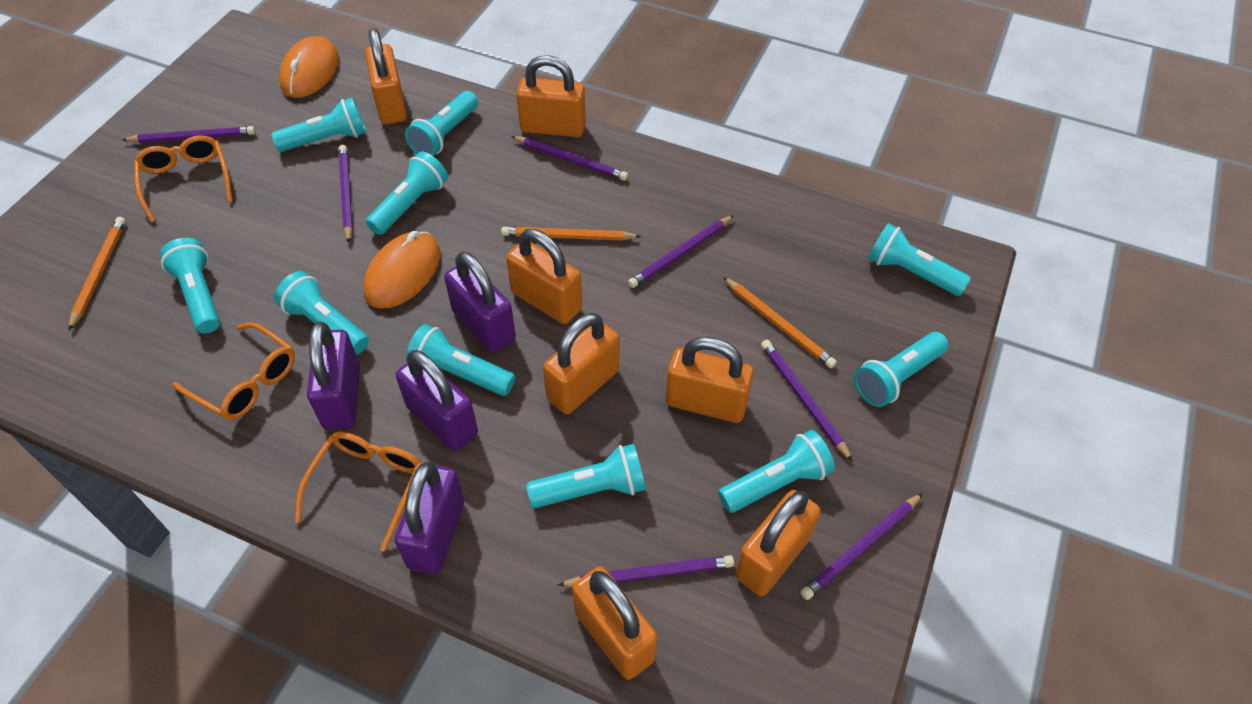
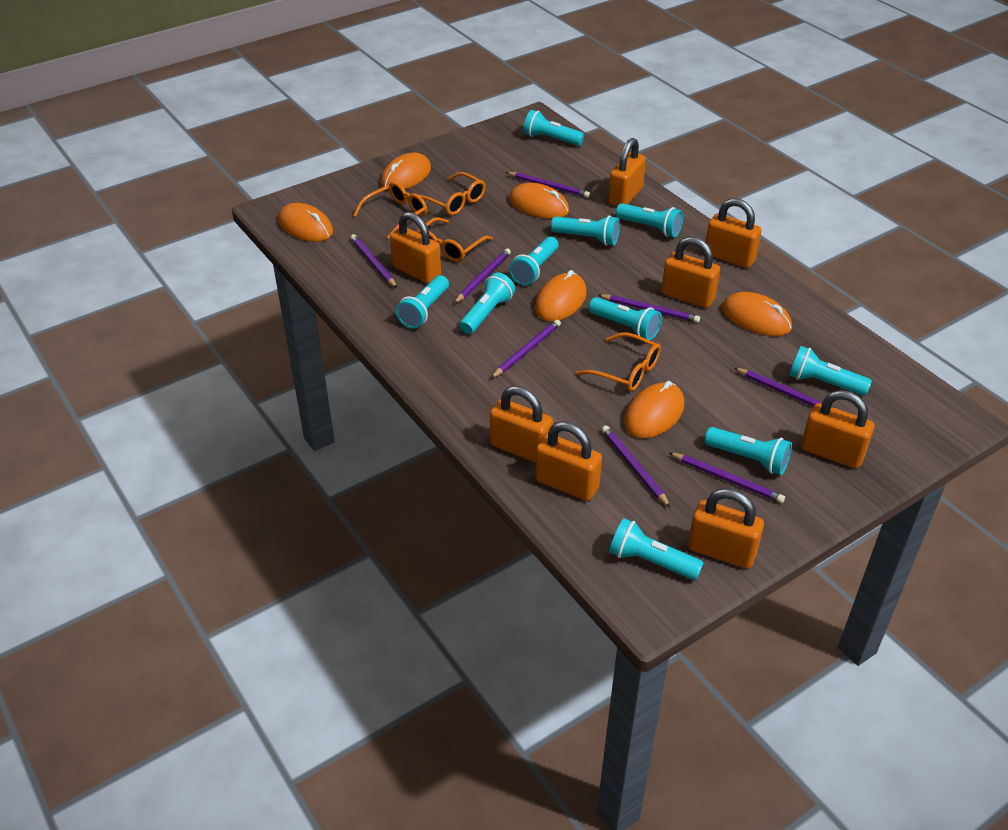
orange glasses: 3 -> 4
orange mouse: 2 -> 6
orange padlock: 7 -> 8
orange pencil: 3 -> 0
purple padlock: 4 -> 0
purple pencil: 7 -> 8

